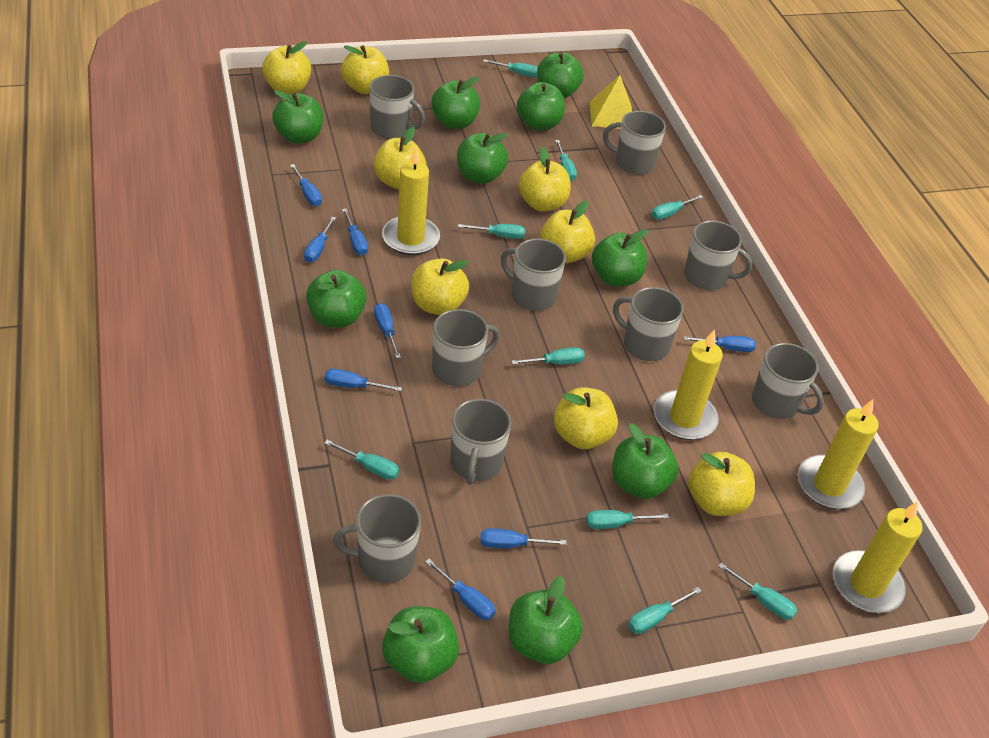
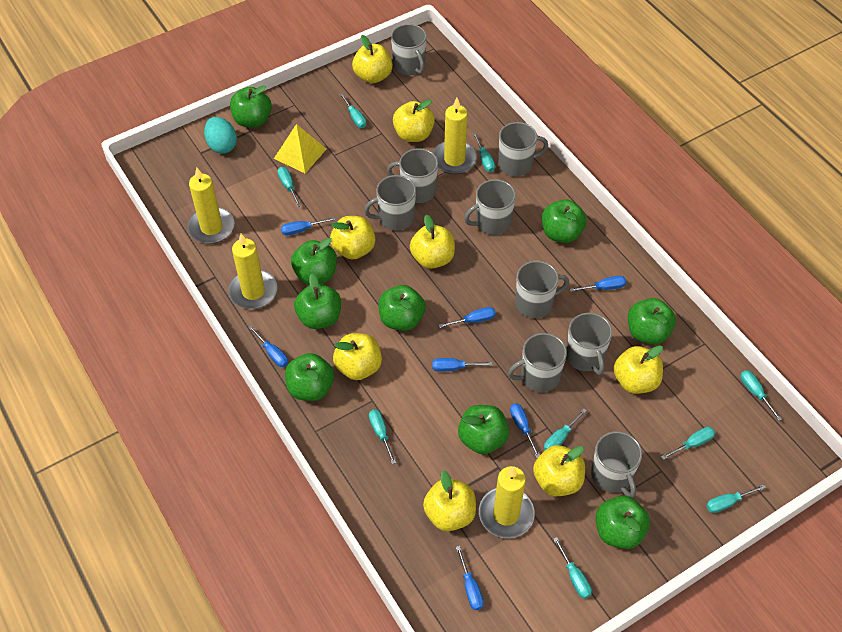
blue screwdriver: 8 -> 7
green apple: 10 -> 9
turquoise egg: 0 -> 1

